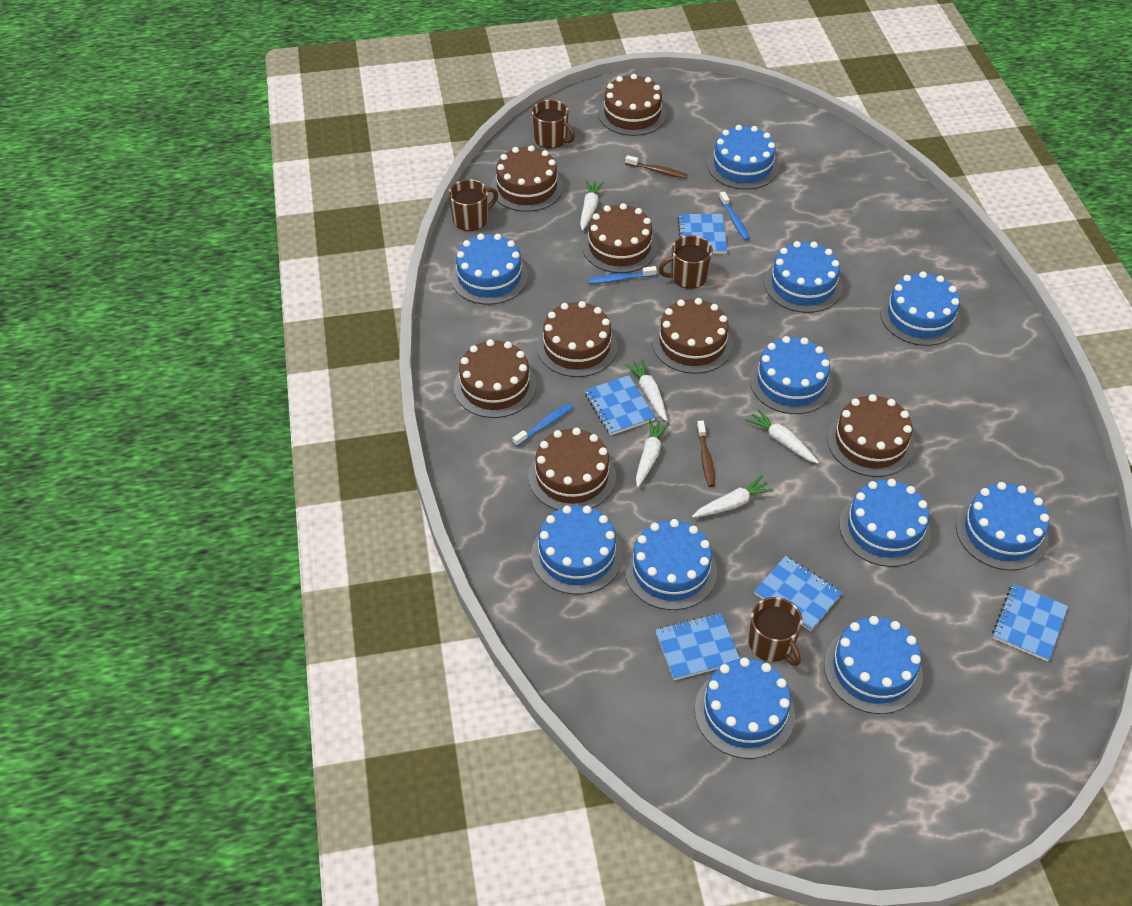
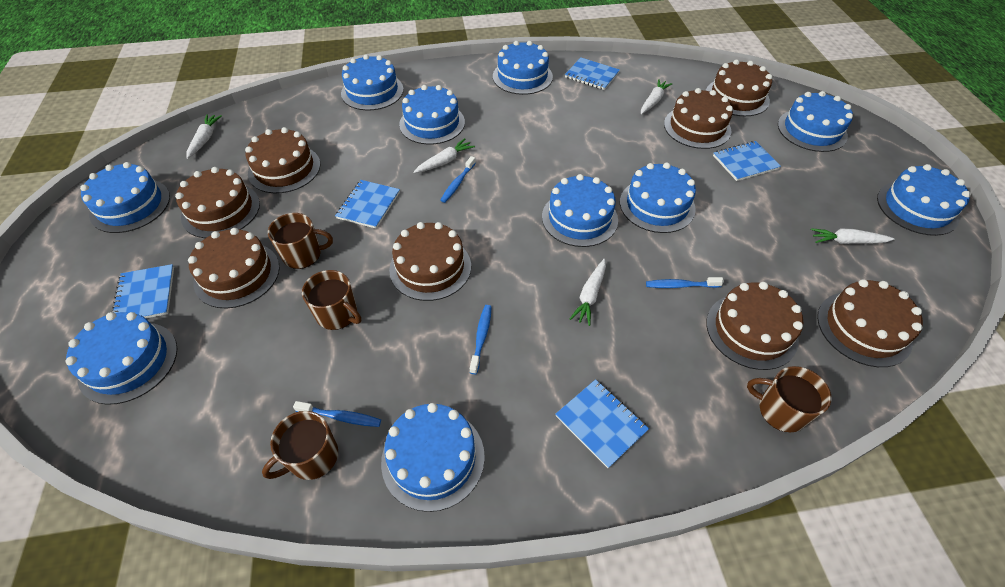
blue cake: 11 -> 10
blue toothbrush: 3 -> 4
brown toothbrush: 2 -> 0

